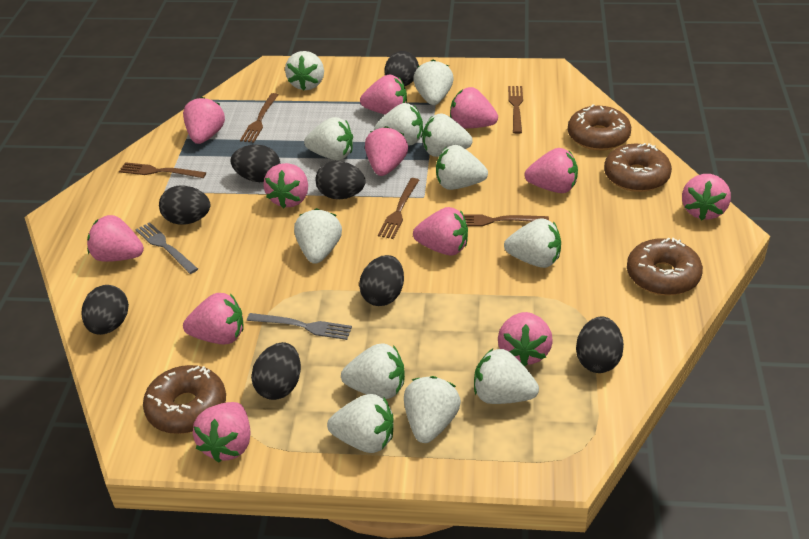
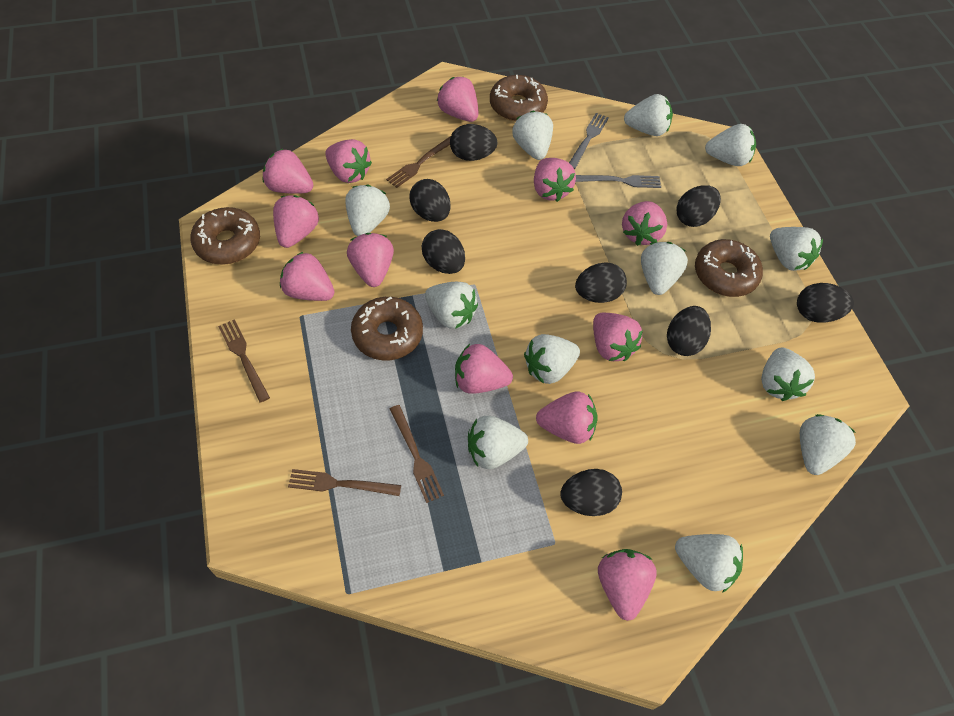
brown fork: 5 -> 4

